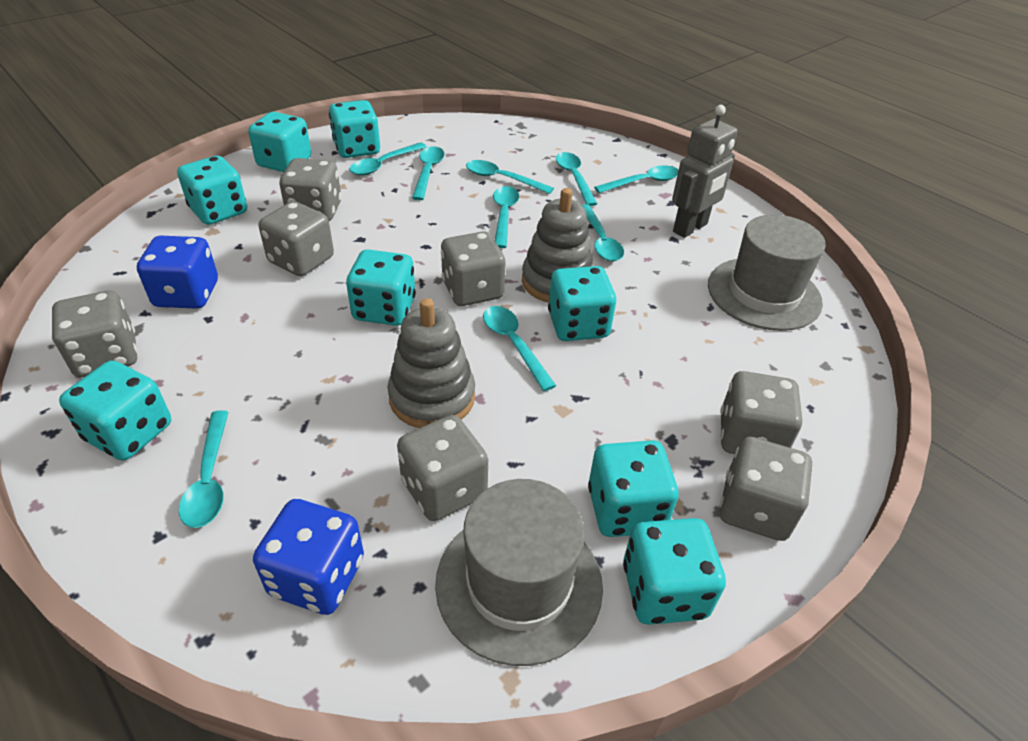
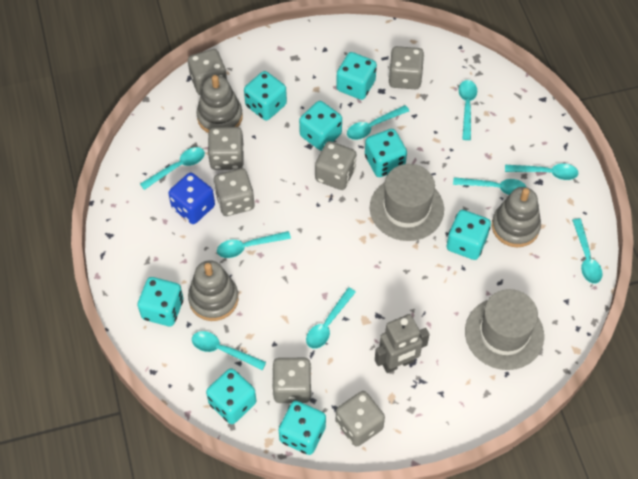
blue dice: 2 -> 1
grey stacking toy: 2 -> 3

